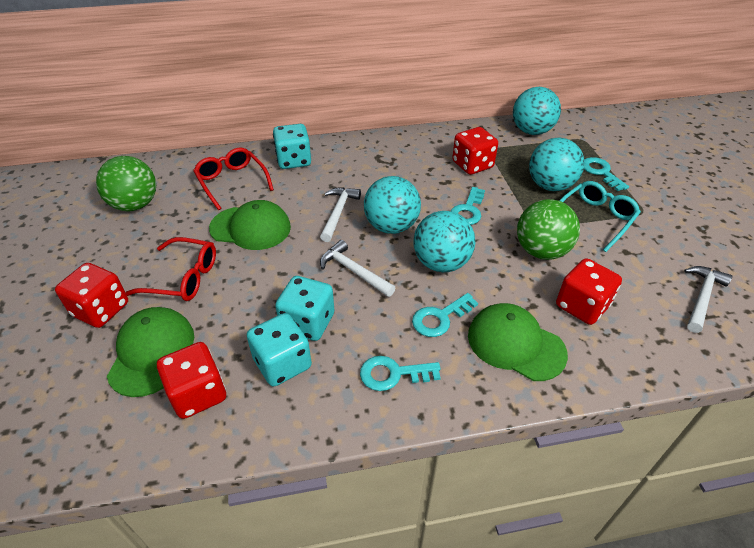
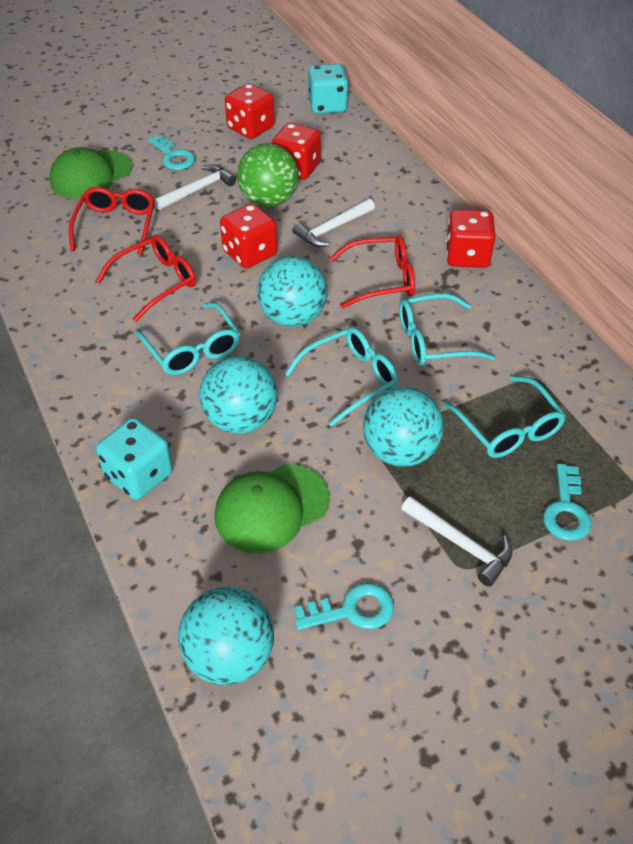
green ball: 2 -> 1
green cap: 3 -> 2
red glasses: 2 -> 3
turquoise dice: 3 -> 2
turquoise glasses: 1 -> 4
turquoise key: 4 -> 3

